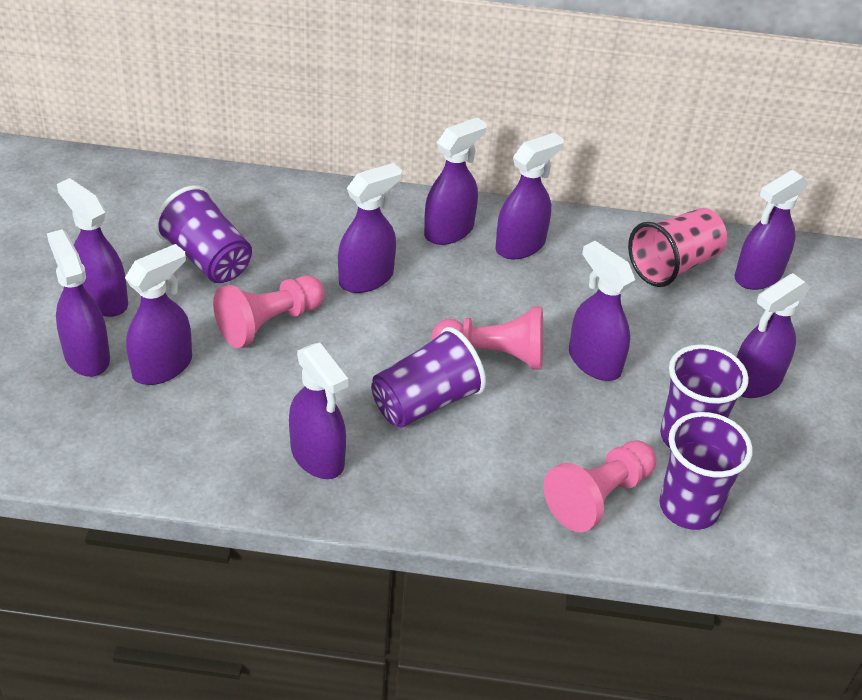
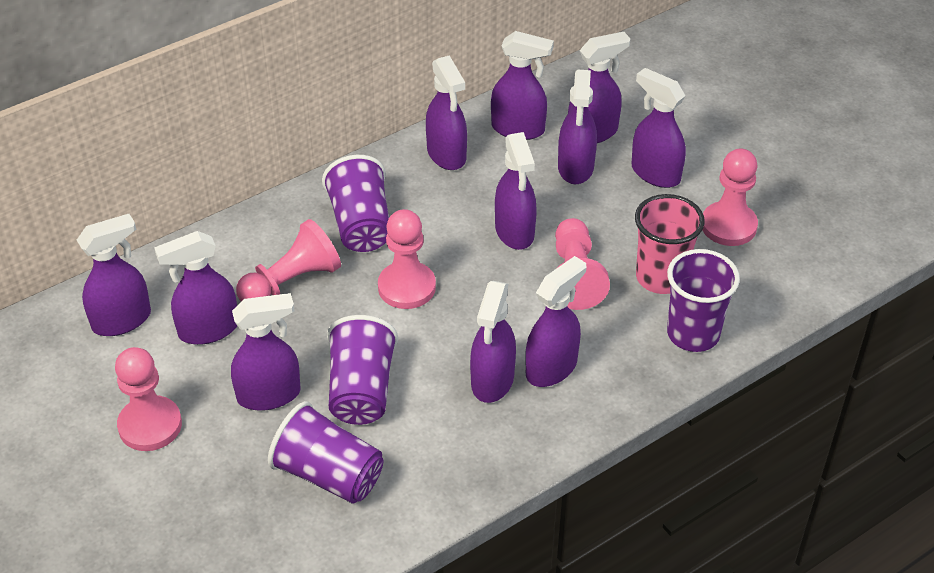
pink pawn: 3 -> 5
purple spray bottle: 10 -> 11

